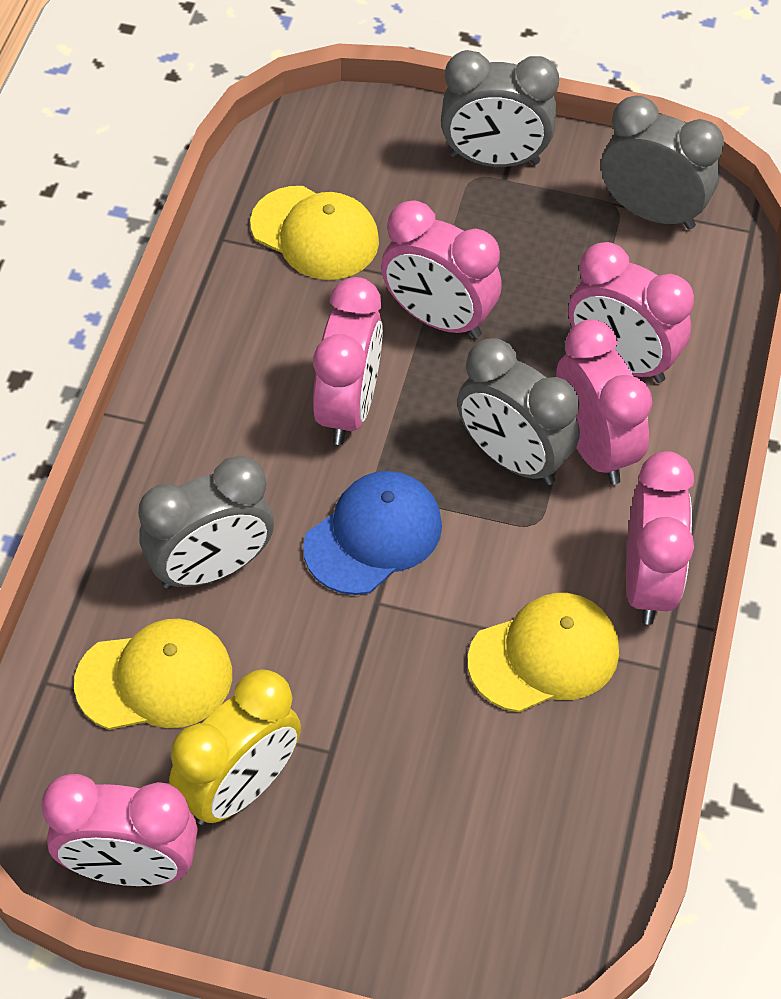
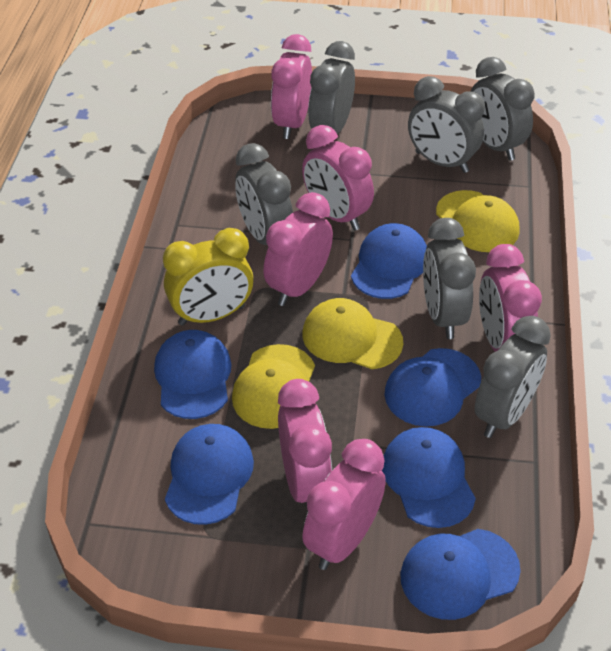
blue cap: 1 -> 6
grey clock: 4 -> 6

